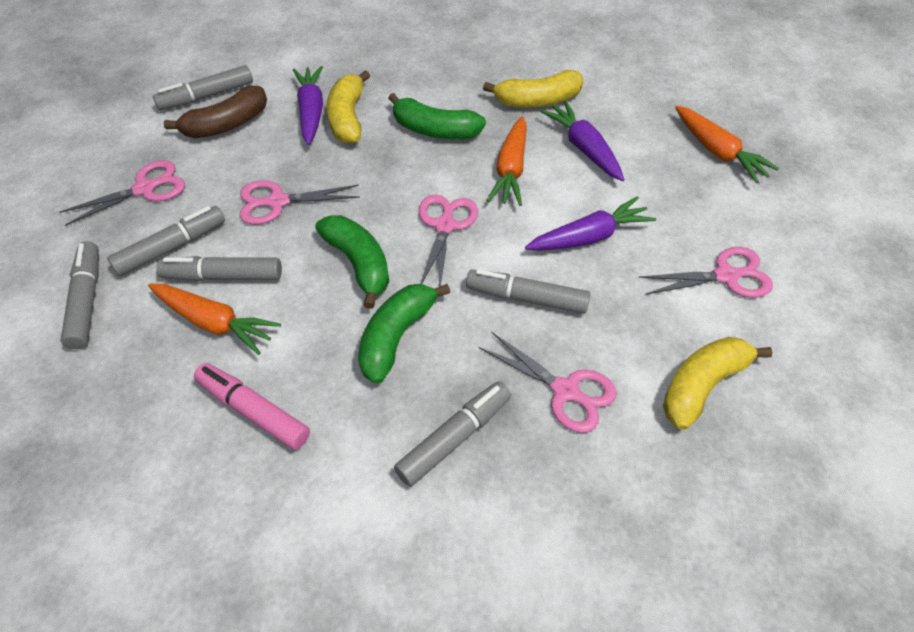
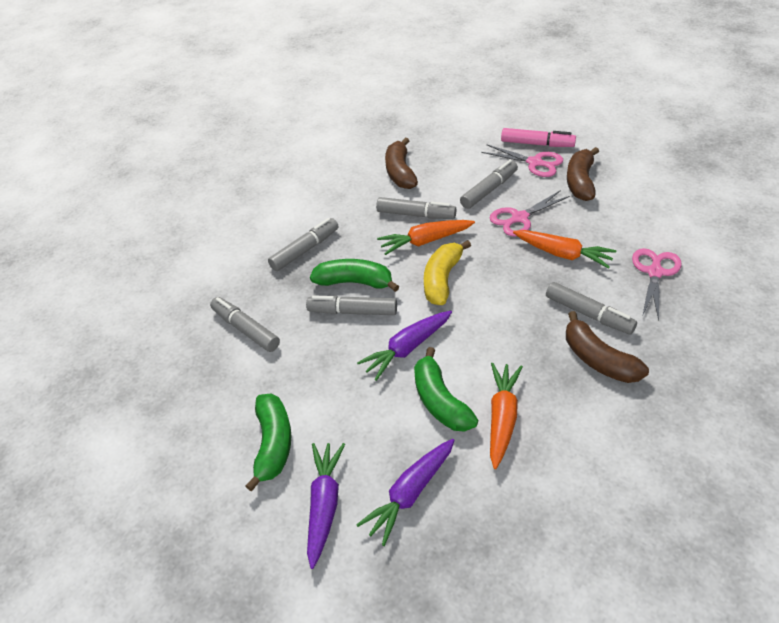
brown banana: 1 -> 3
pink scissors: 5 -> 3
yellow banana: 3 -> 1

